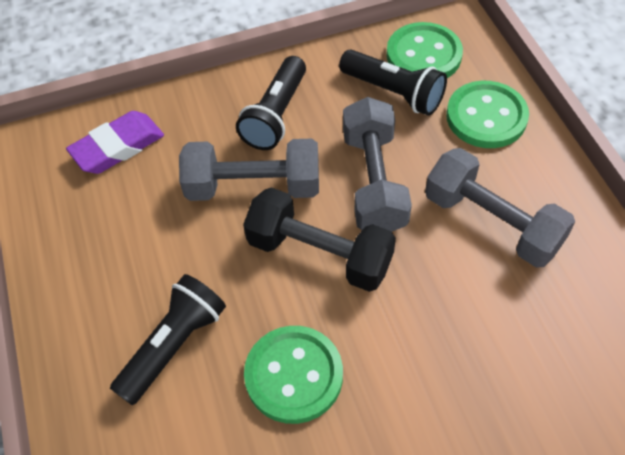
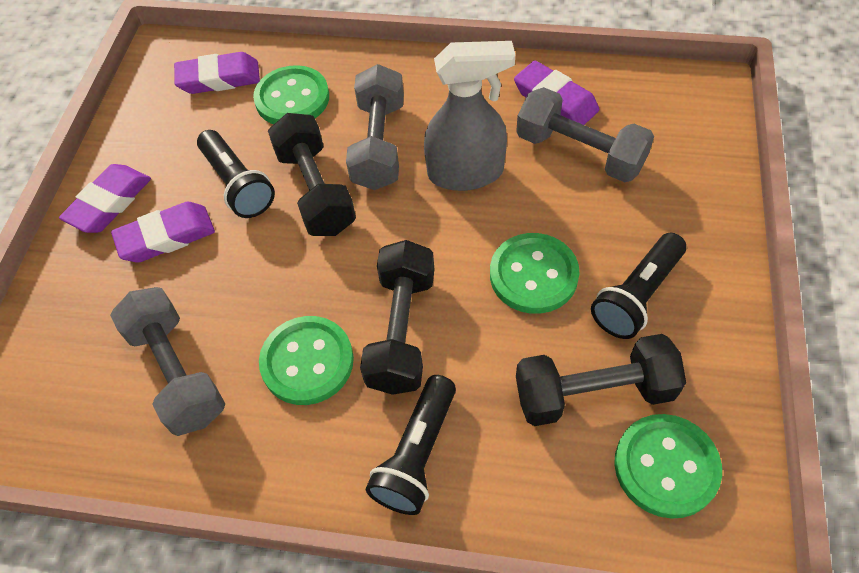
black dumbbell: 1 -> 3
green button: 3 -> 4
grey spray bottle: 0 -> 1
purple eraser: 1 -> 4

